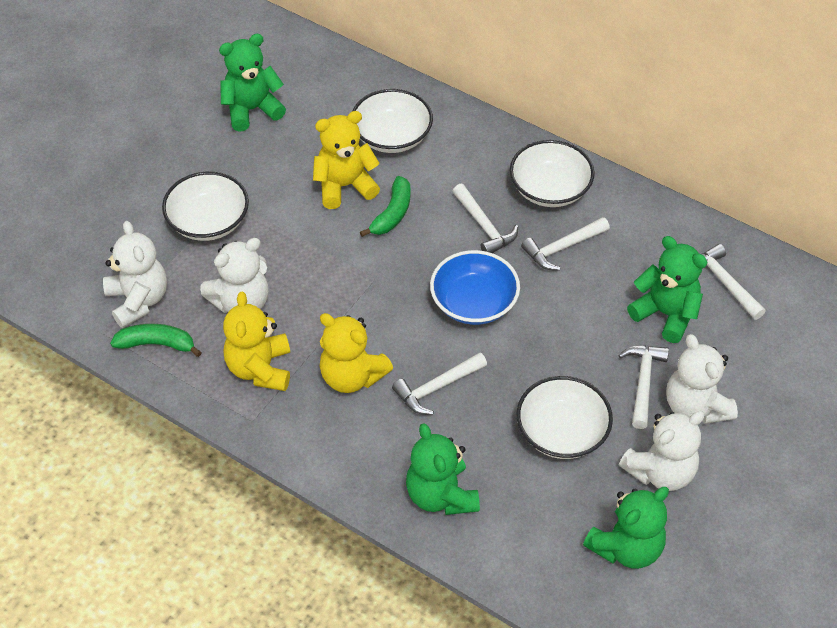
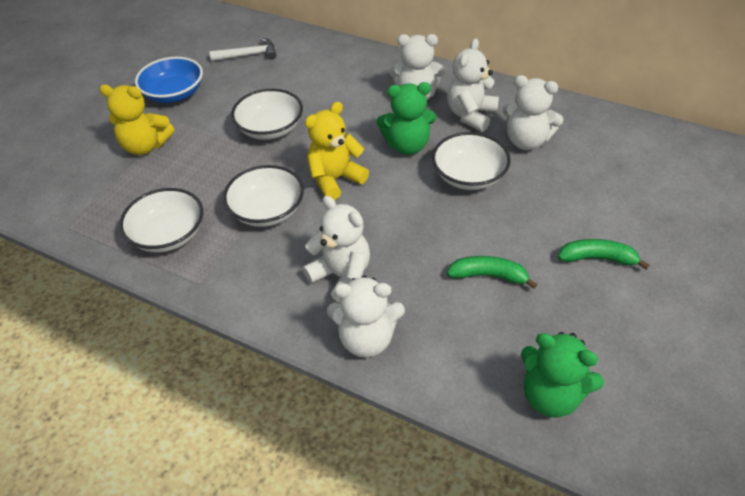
green teddy bear: 4 -> 2
white hammer: 5 -> 1
white teddy bear: 4 -> 5
yellow teddy bear: 3 -> 2

